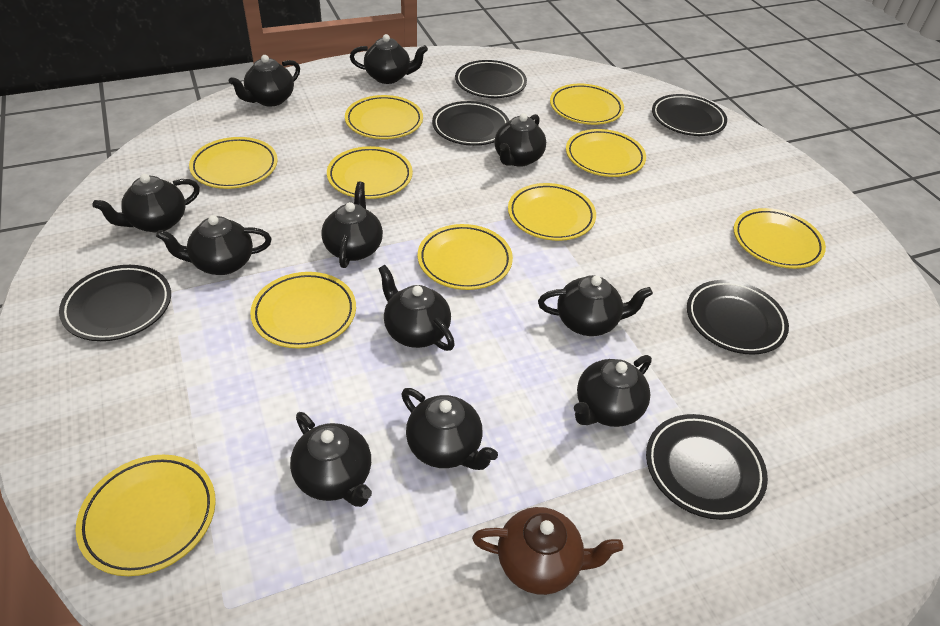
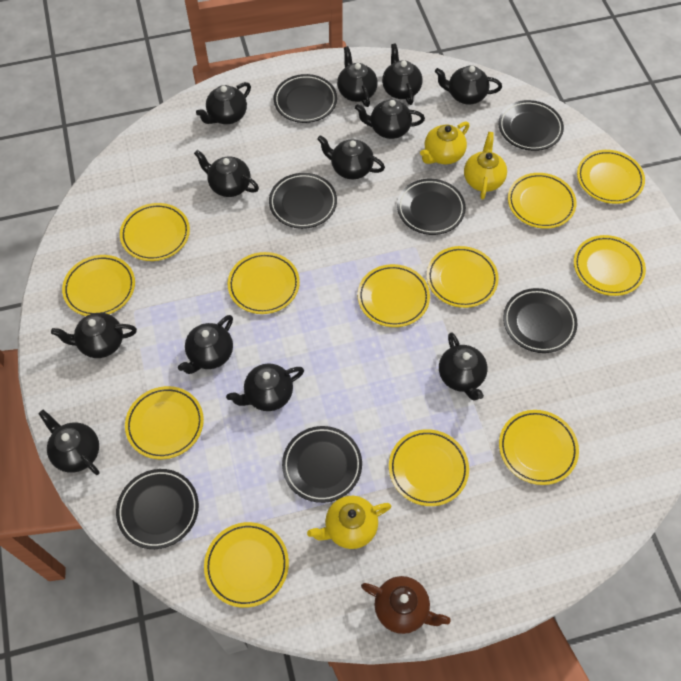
black plate: 6 -> 7
black teapot: 11 -> 12
yellow plate: 10 -> 12
yellow teapot: 0 -> 3

